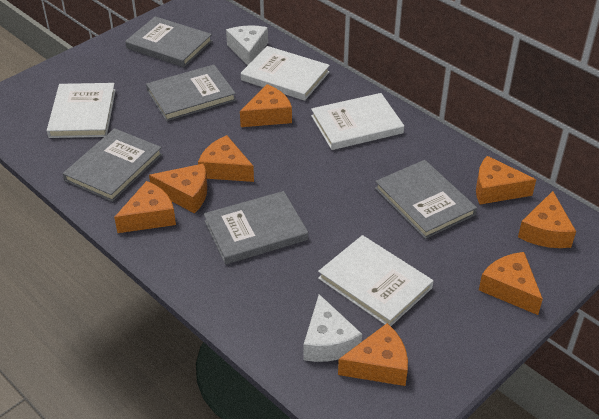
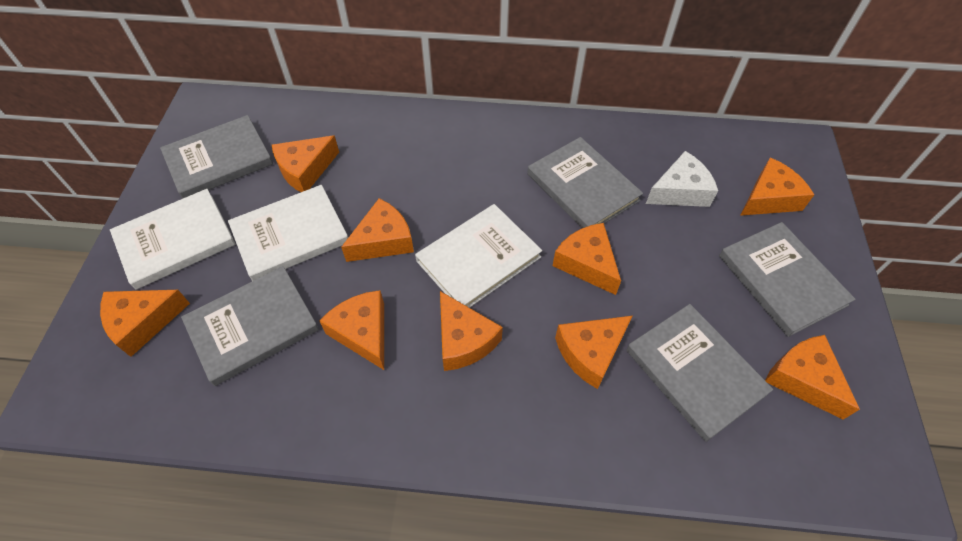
orange cheese: 8 -> 9
white book: 4 -> 3
white cheese: 2 -> 1

